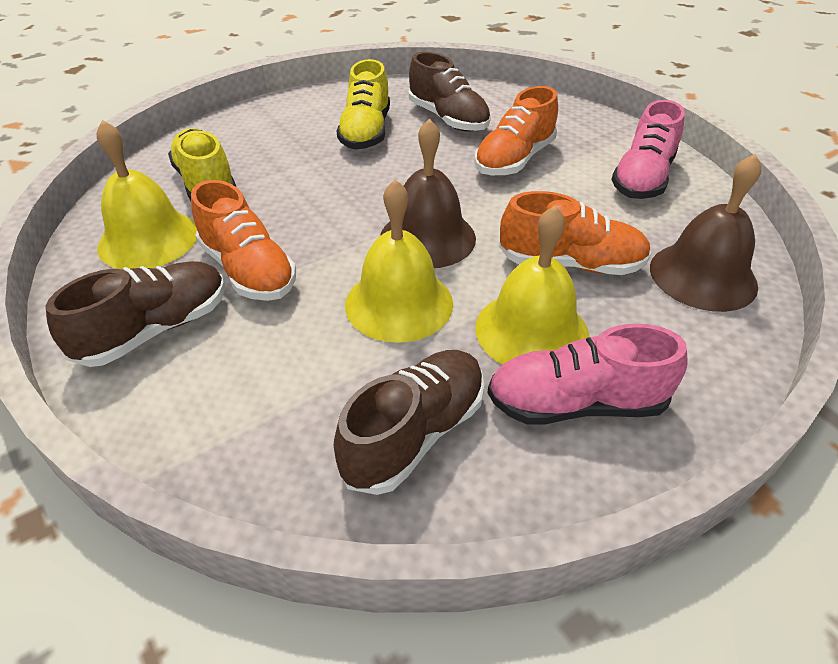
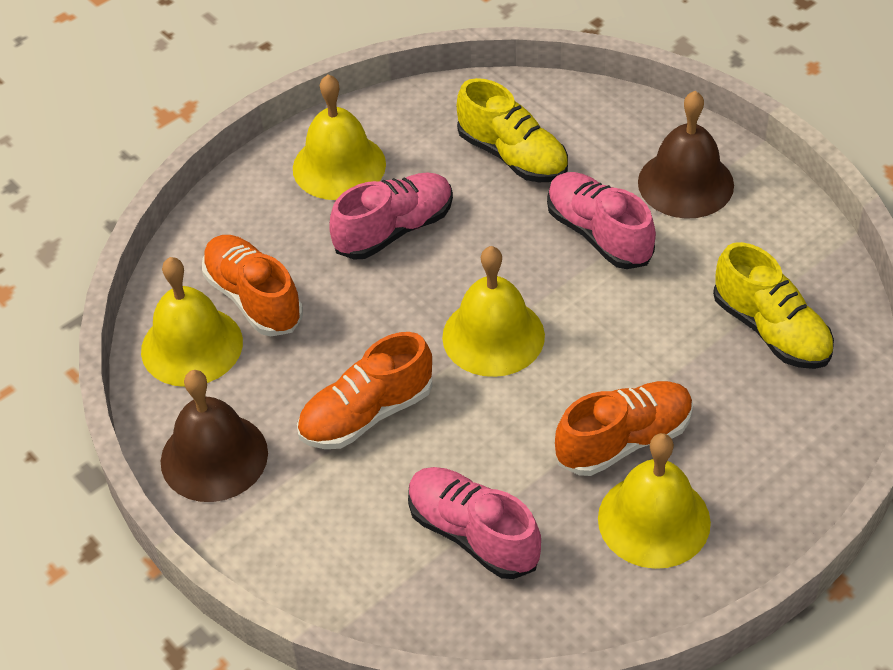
brown shoe: 3 -> 0
pink shoe: 2 -> 3
yellow bell: 3 -> 4

